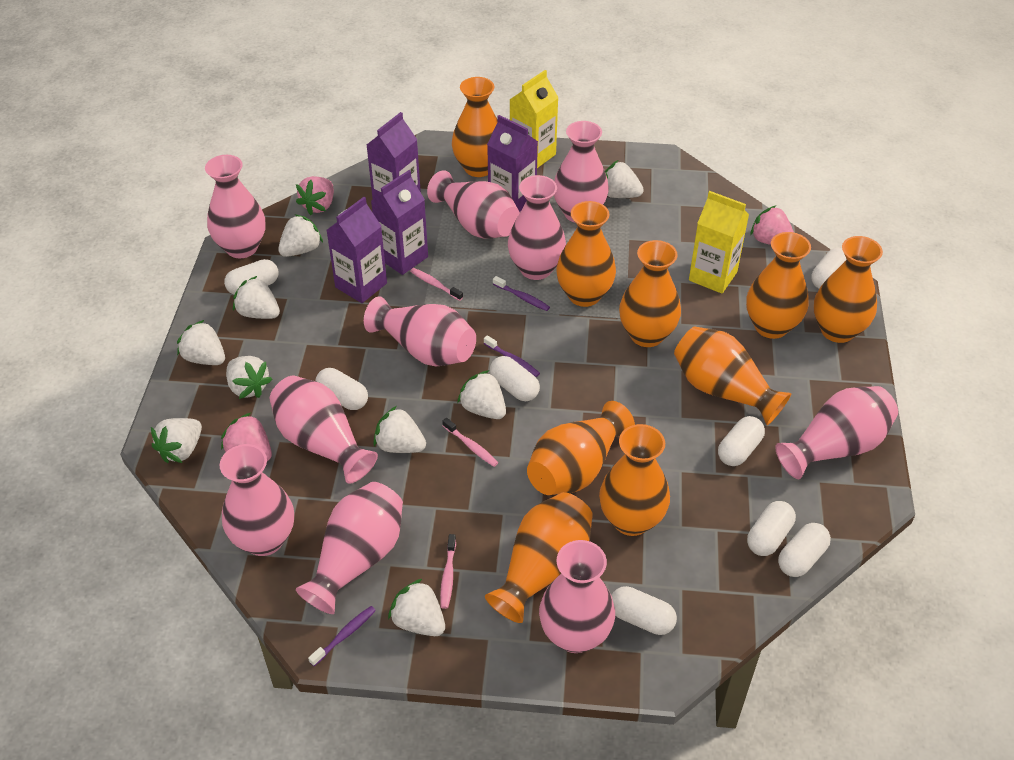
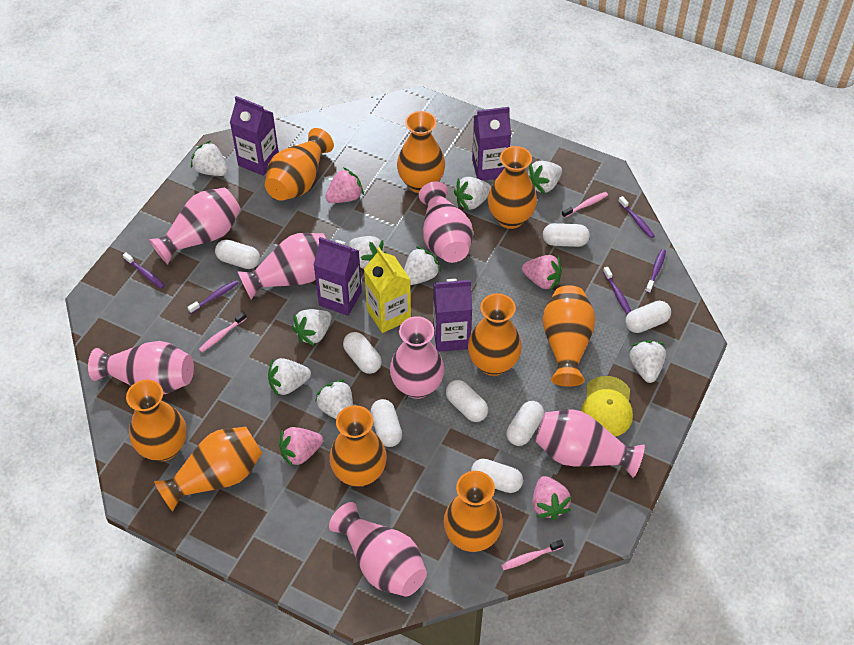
pink strawberry: 3 -> 4
pink vase: 10 -> 7
purple toothbrush: 3 -> 5
yellow cap: 0 -> 1
yellow carton: 2 -> 1

